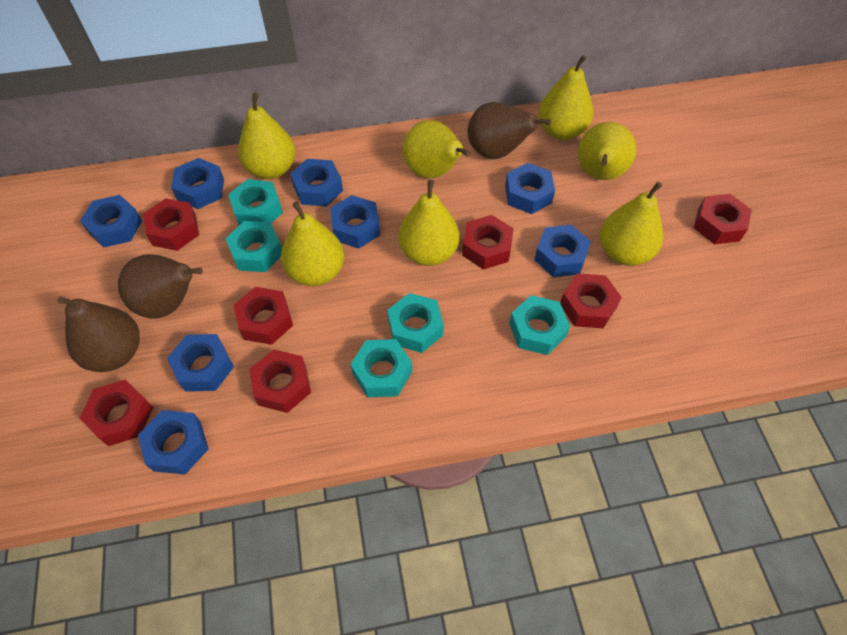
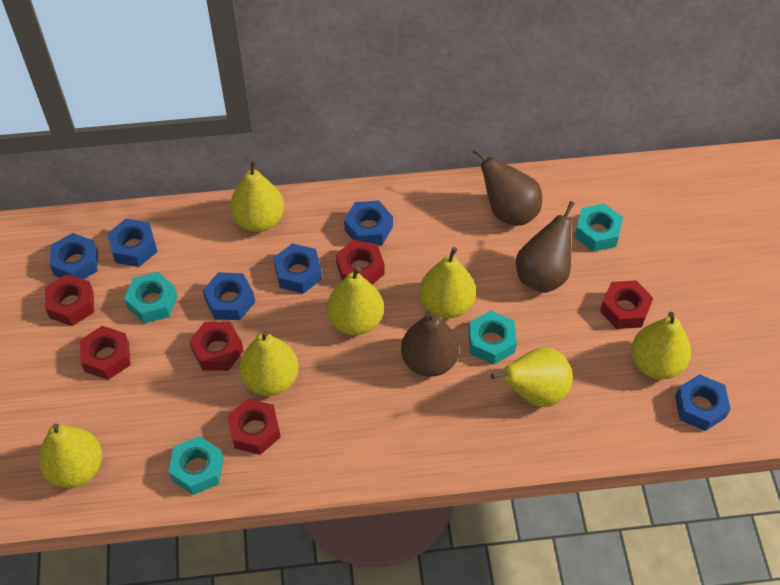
blue nut: 8 -> 6
red nut: 7 -> 6
turquoise nut: 5 -> 4

